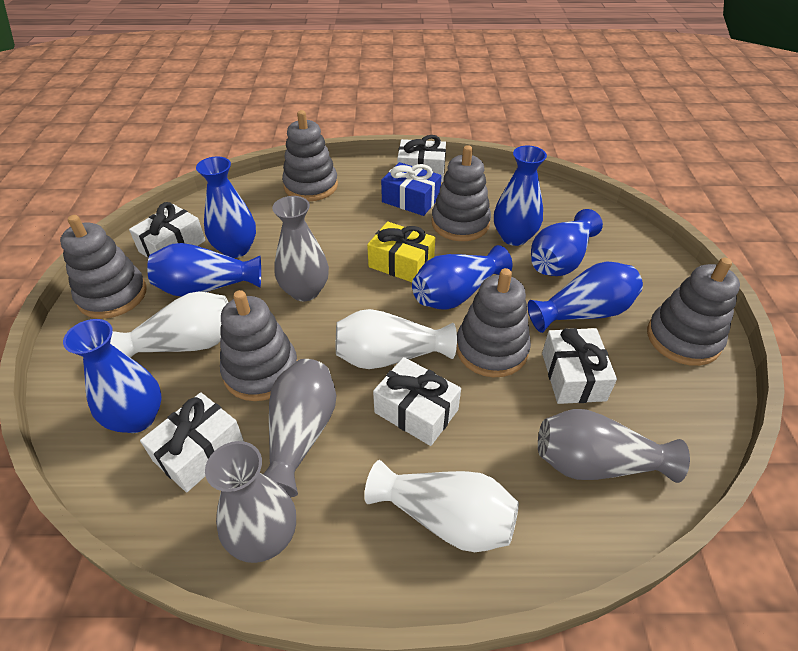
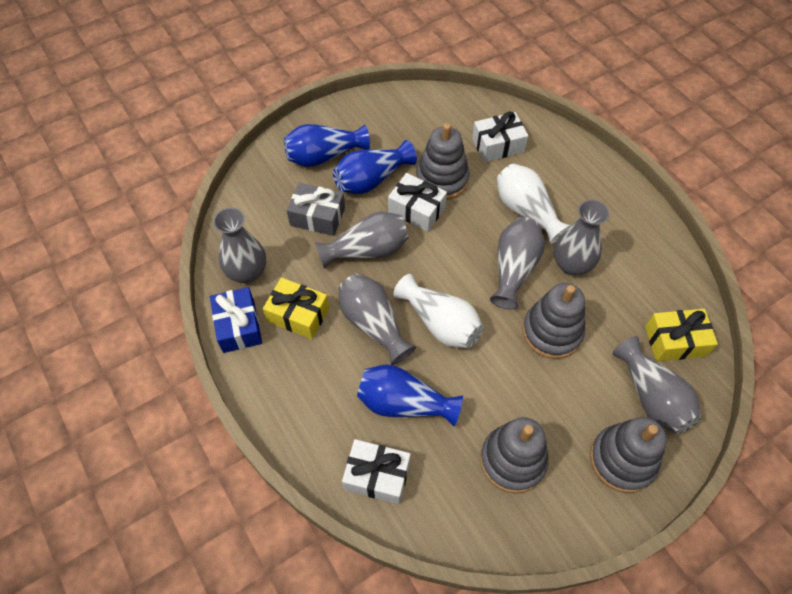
blue vase: 7 -> 3
grey gift: 0 -> 1
grey stacking toy: 6 -> 4
grey vase: 4 -> 6
white gift: 5 -> 3
white vase: 3 -> 2
yellow gift: 1 -> 2

